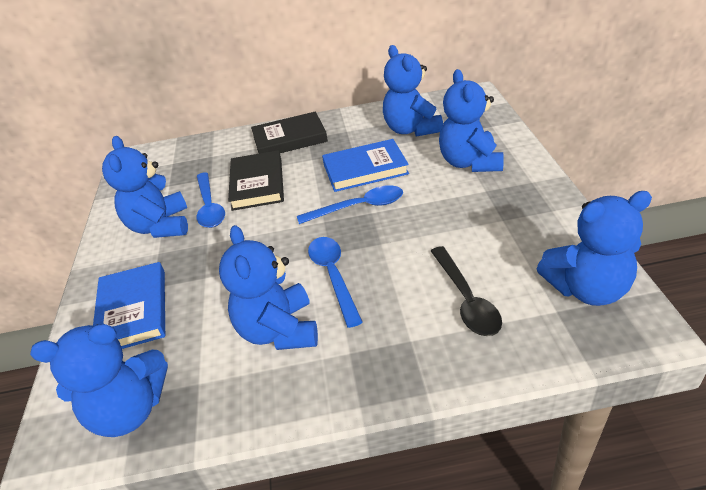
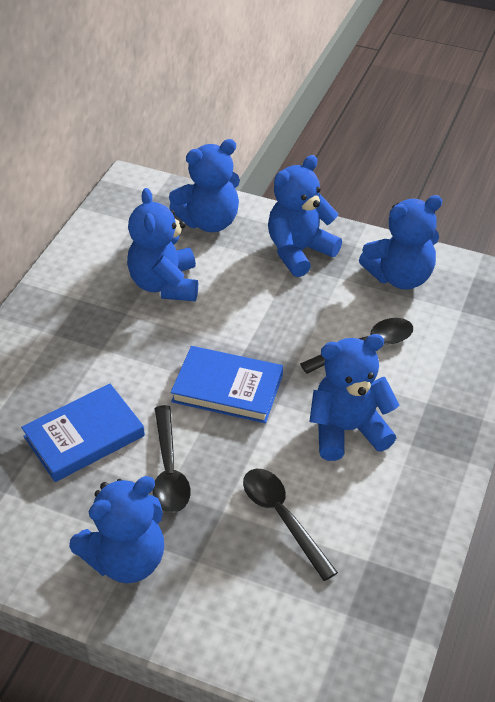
black book: 2 -> 0
black spoon: 1 -> 3
blue spoon: 3 -> 0

